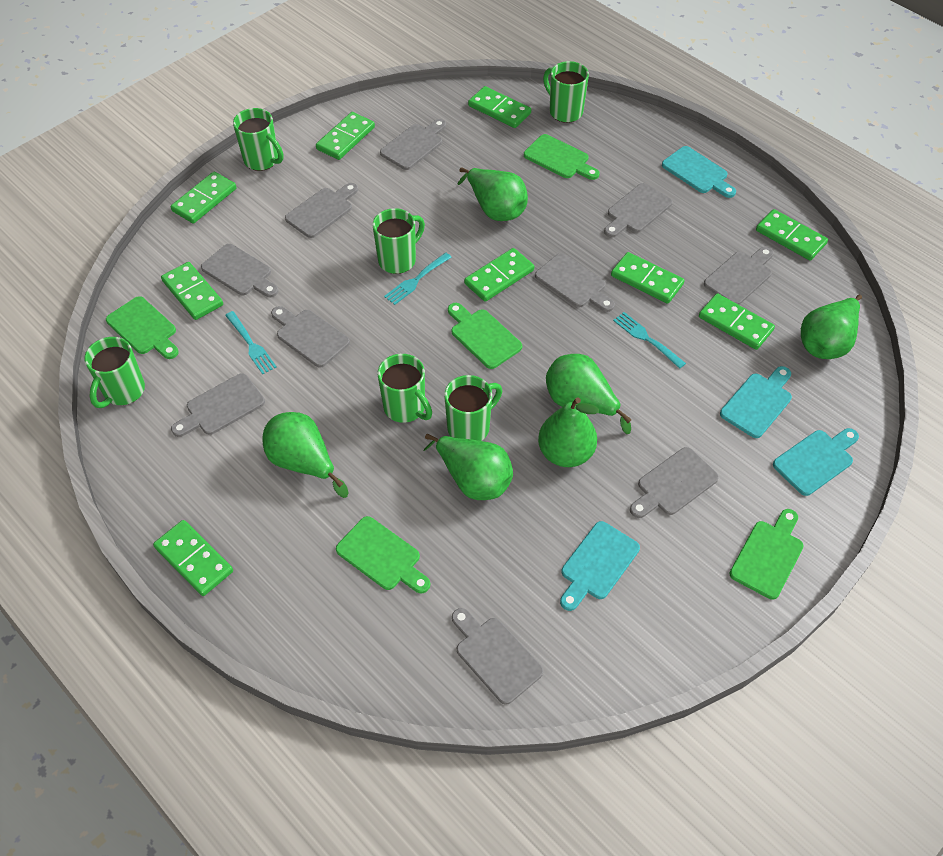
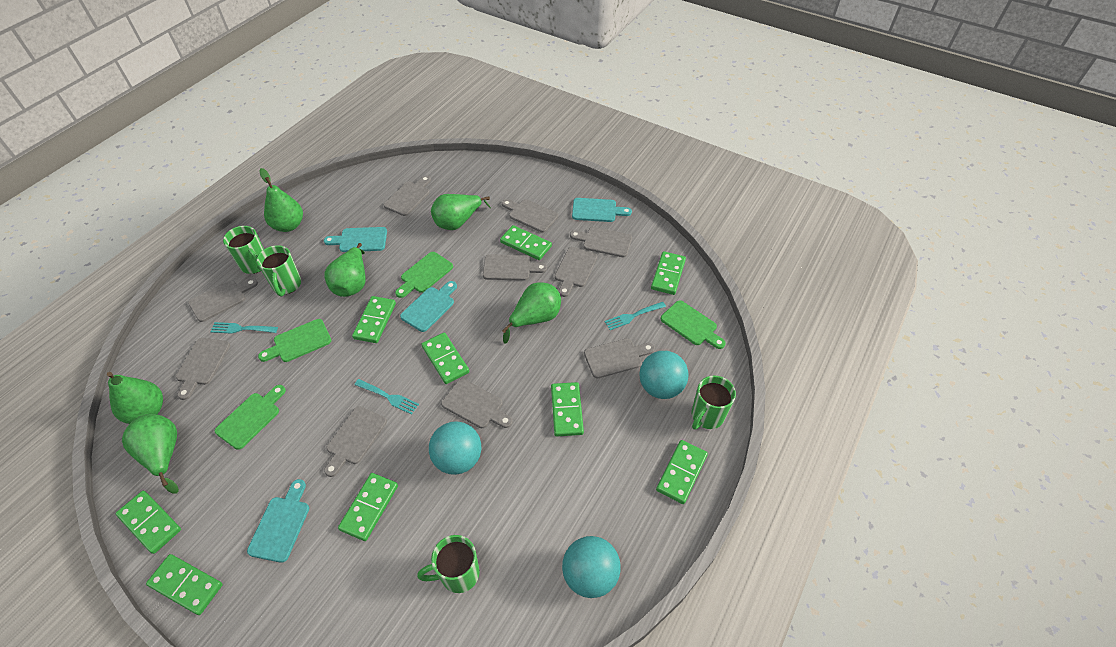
green cutting board: 5 -> 4
green mug: 6 -> 4
turquoise ball: 0 -> 3

